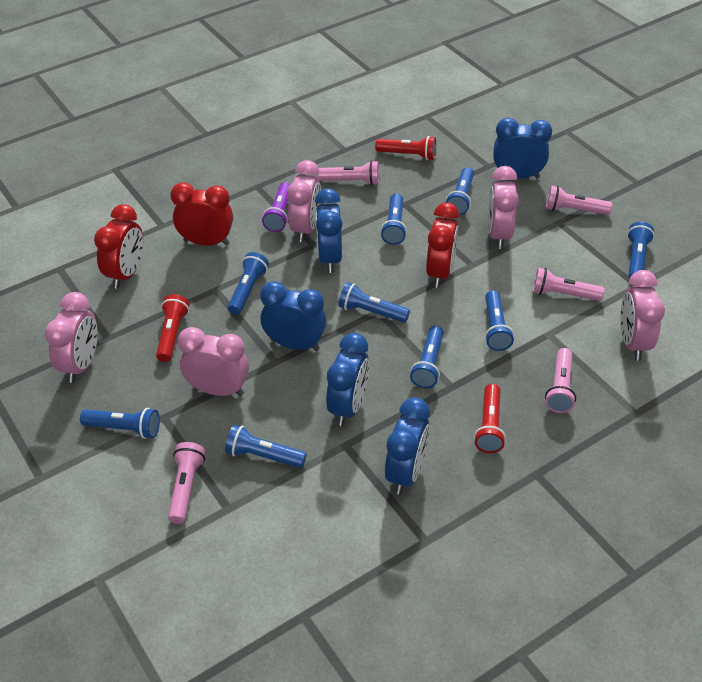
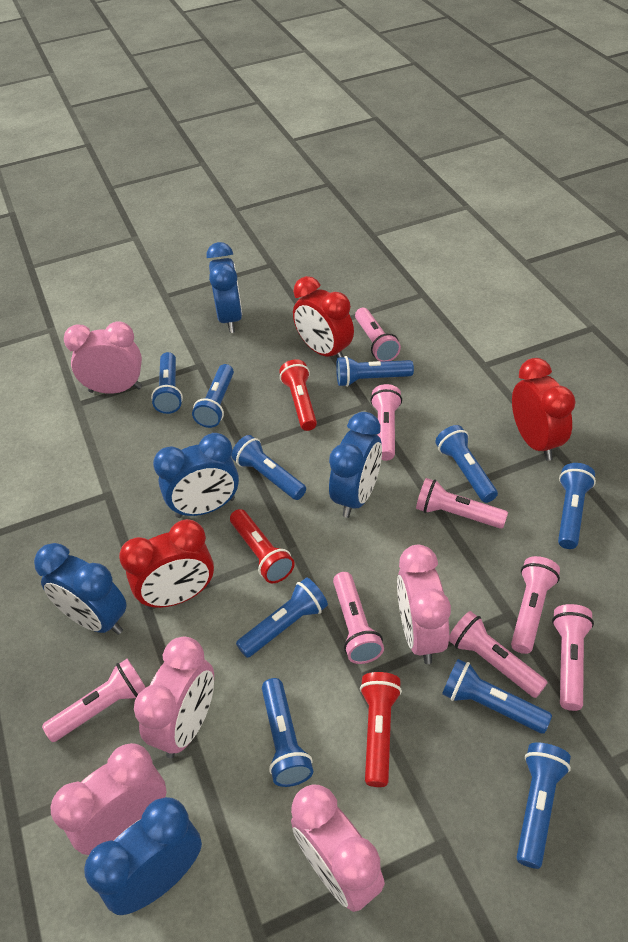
blue flashlight: 9 -> 10
pink flashlight: 5 -> 8
purple flashlight: 1 -> 0

